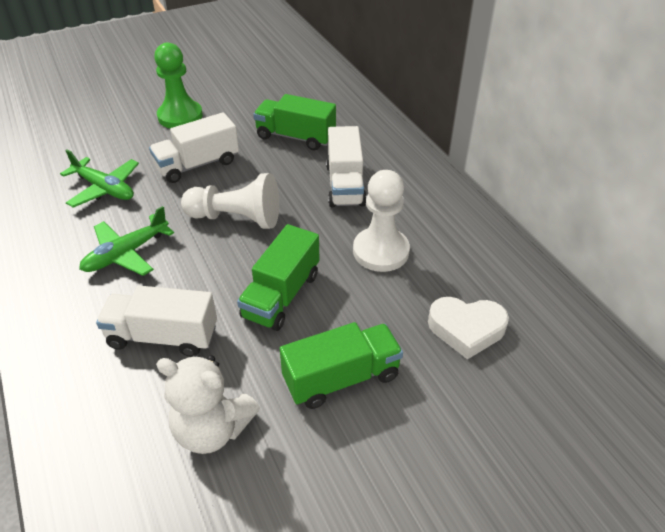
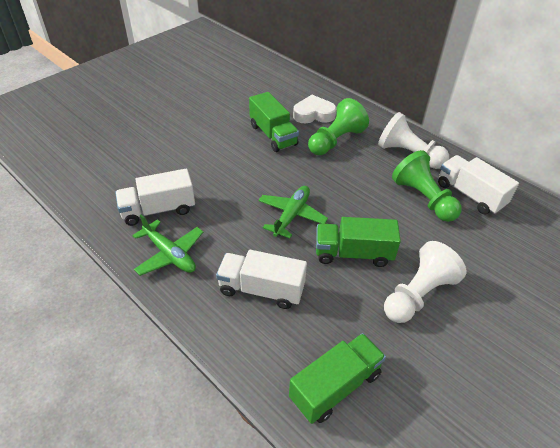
green pawn: 1 -> 2
white teddy bear: 1 -> 0

